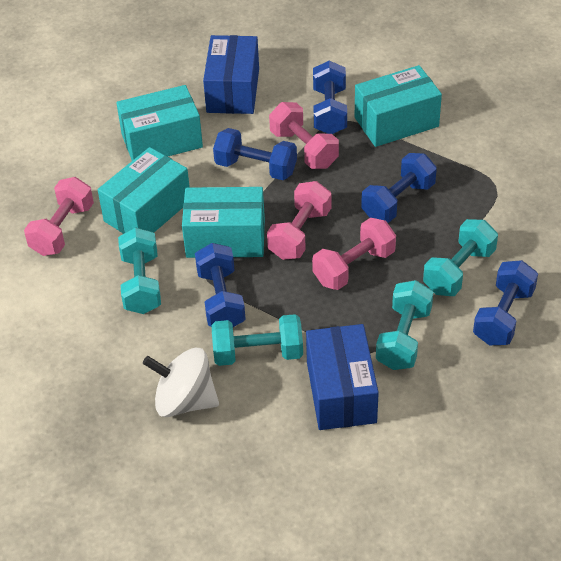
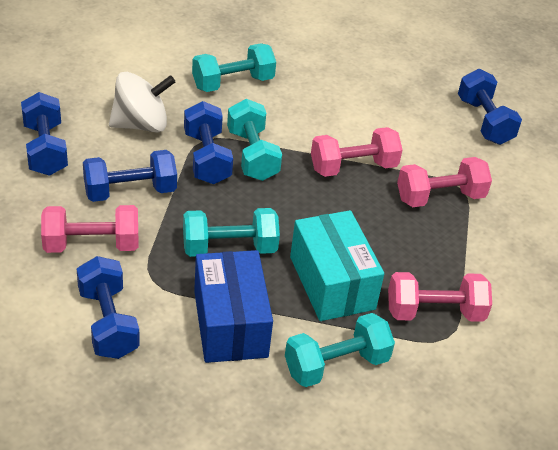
blue box: 2 -> 1
turquoise box: 4 -> 1

